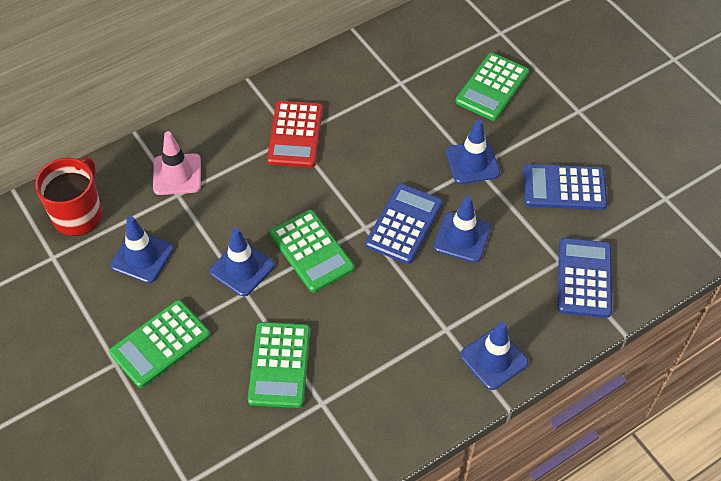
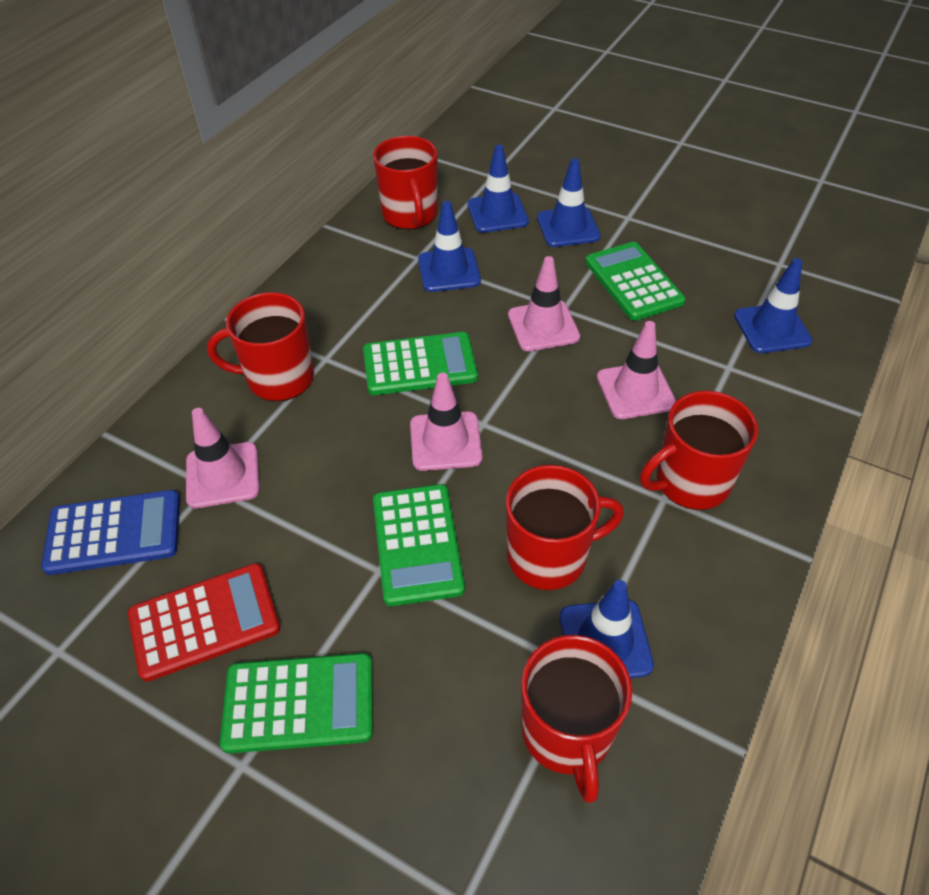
blue calculator: 3 -> 1
pink traffic cone: 1 -> 4
red mug: 1 -> 5

